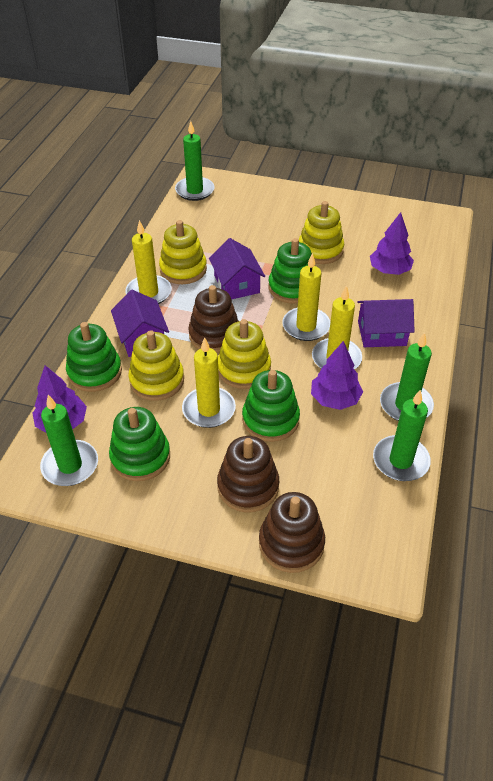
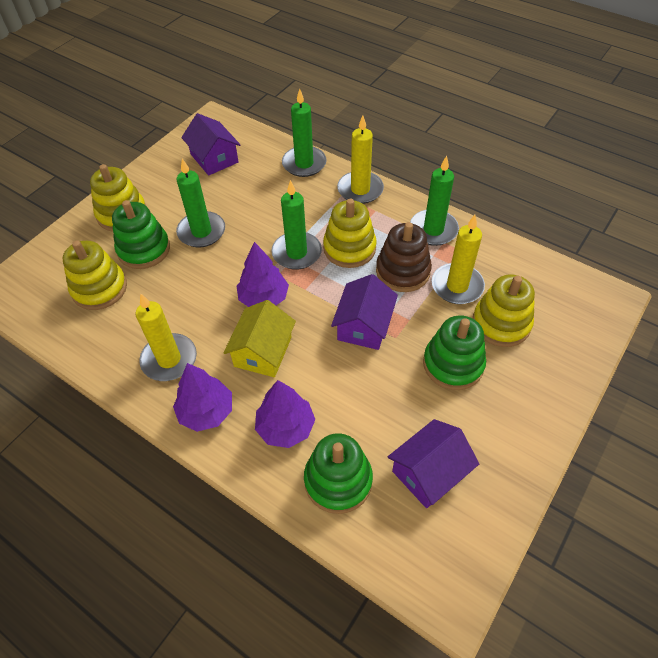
brown stacking toy: 3 -> 1
green stacking toy: 4 -> 3
yellow candle: 4 -> 3
yellow house: 0 -> 1

